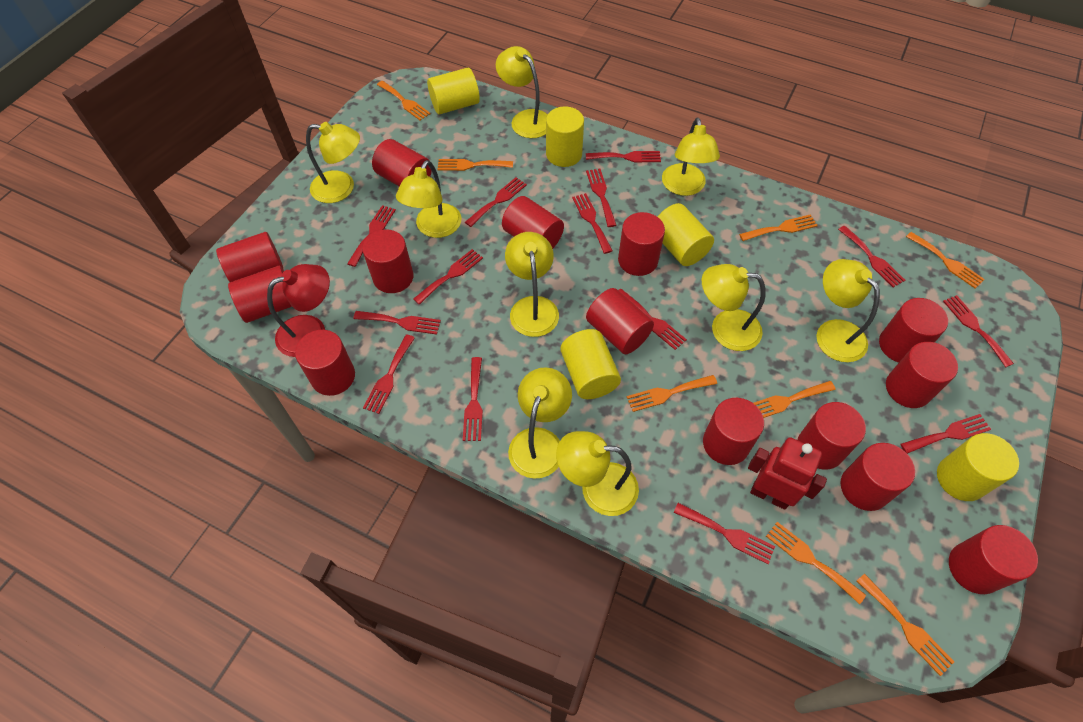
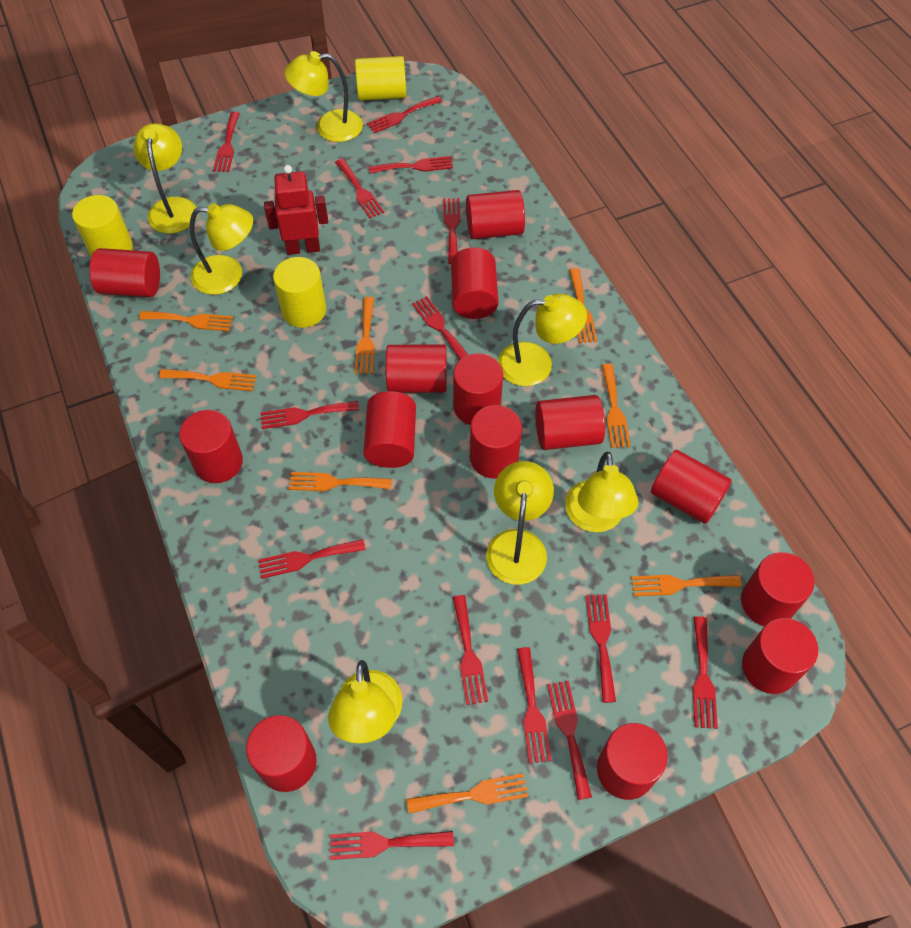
red lamp: 1 -> 0
yellow cylinder: 5 -> 3
yellow lamp: 9 -> 7

